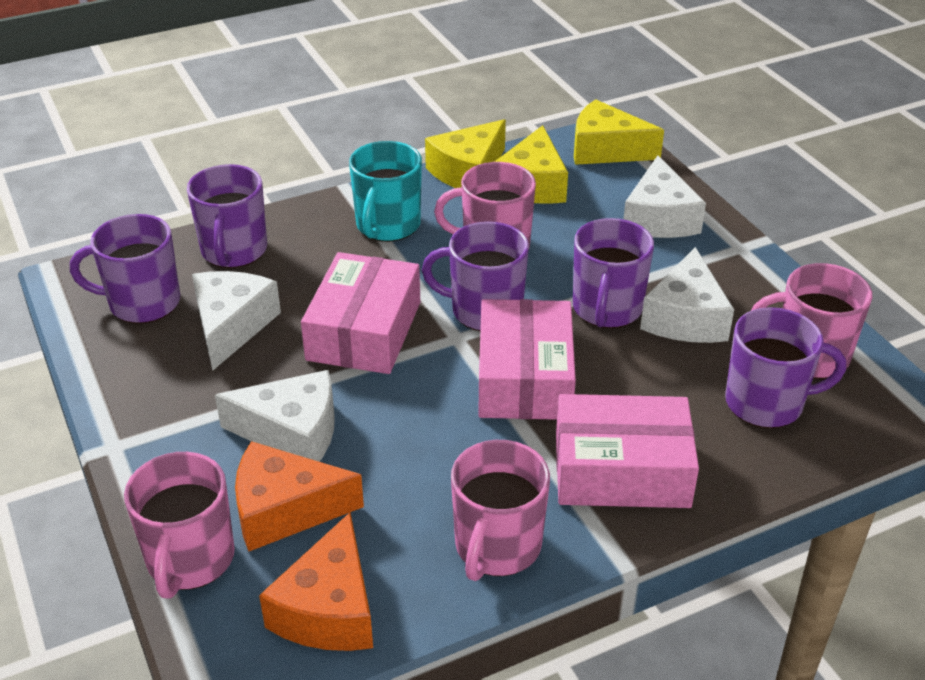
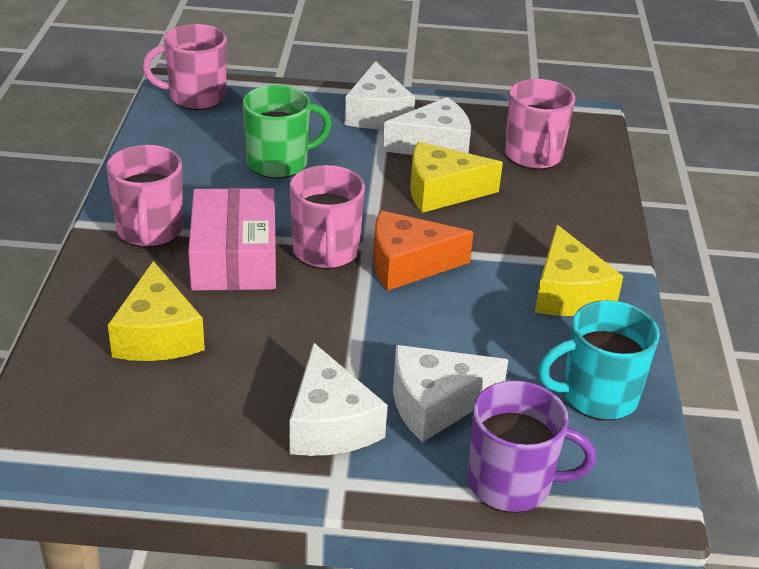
green mug: 0 -> 1
orange cheese: 2 -> 1
pink box: 3 -> 1
purple mug: 5 -> 1

